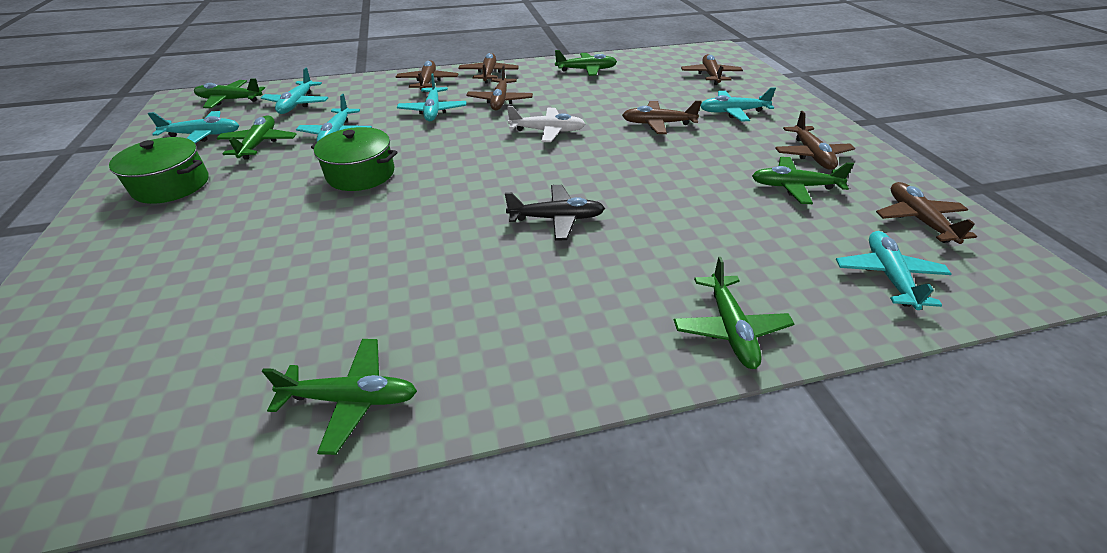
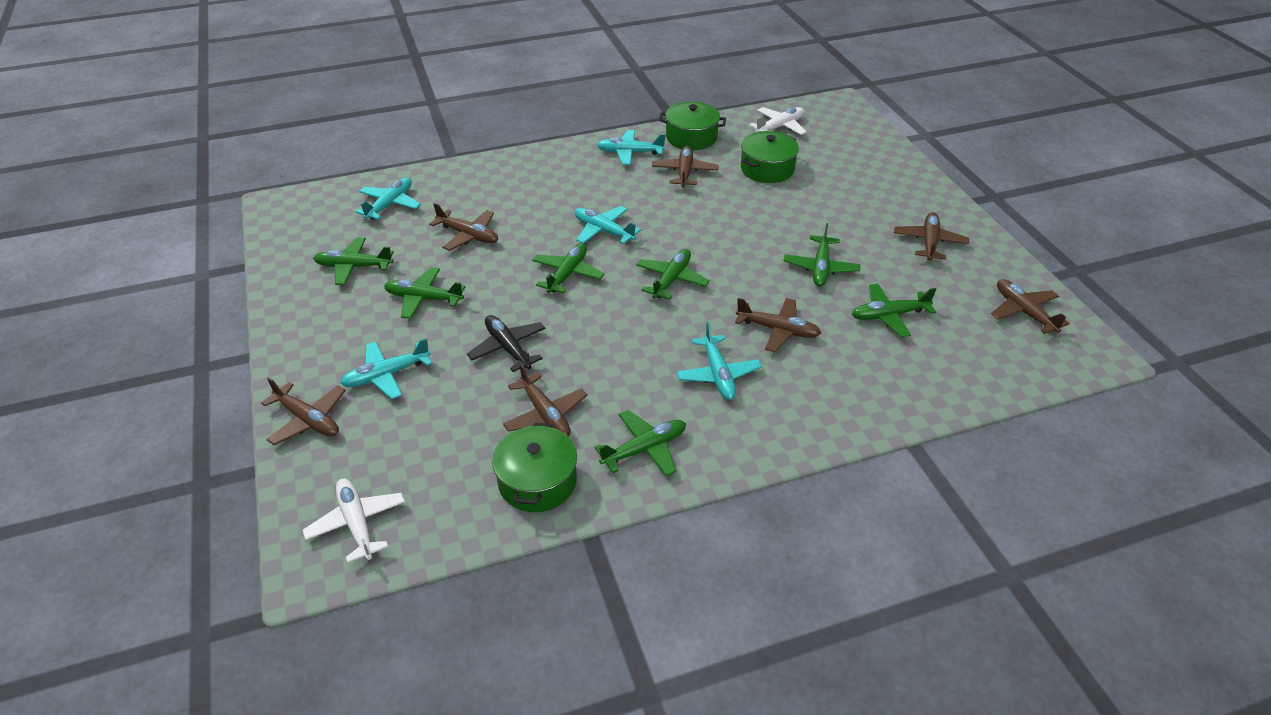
green plane: 6 -> 7
green pot: 2 -> 3
turquoise plane: 6 -> 5
white plane: 1 -> 2

